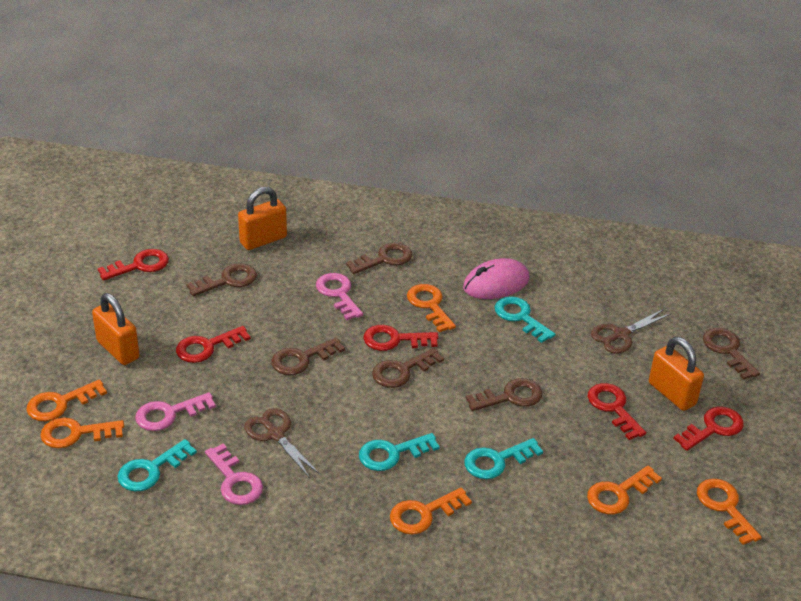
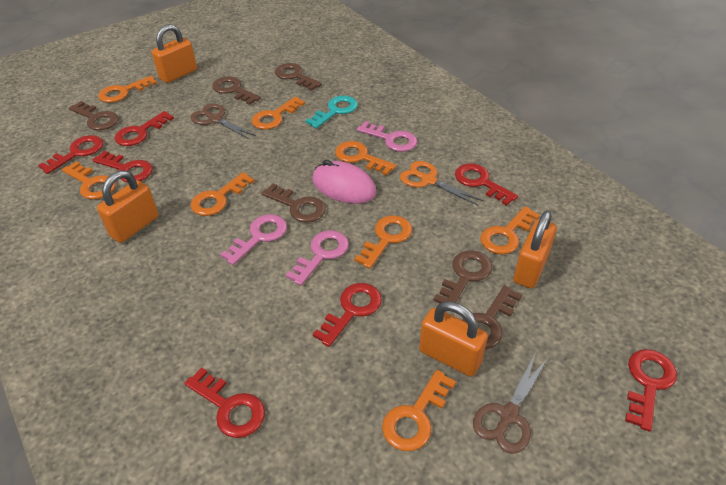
orange key: 6 -> 8
orange padlock: 3 -> 4
orange scissors: 0 -> 1
red key: 5 -> 7
turquoise key: 4 -> 1

